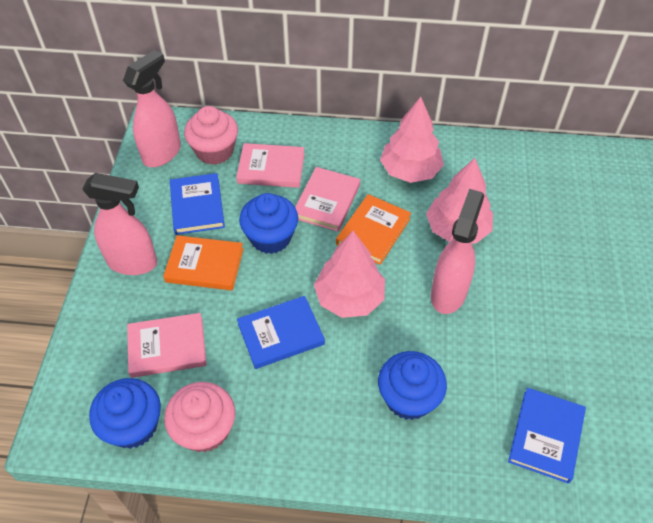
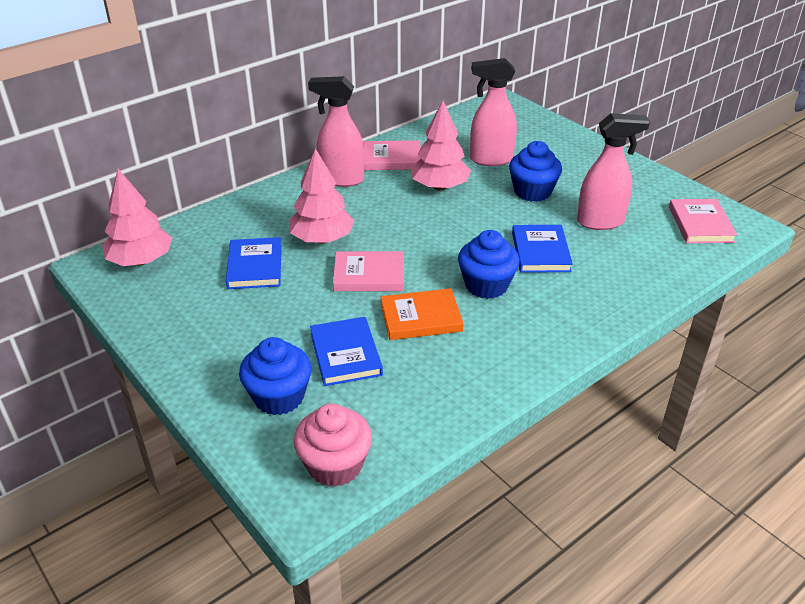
orange book: 2 -> 1
pink cupcake: 2 -> 1

